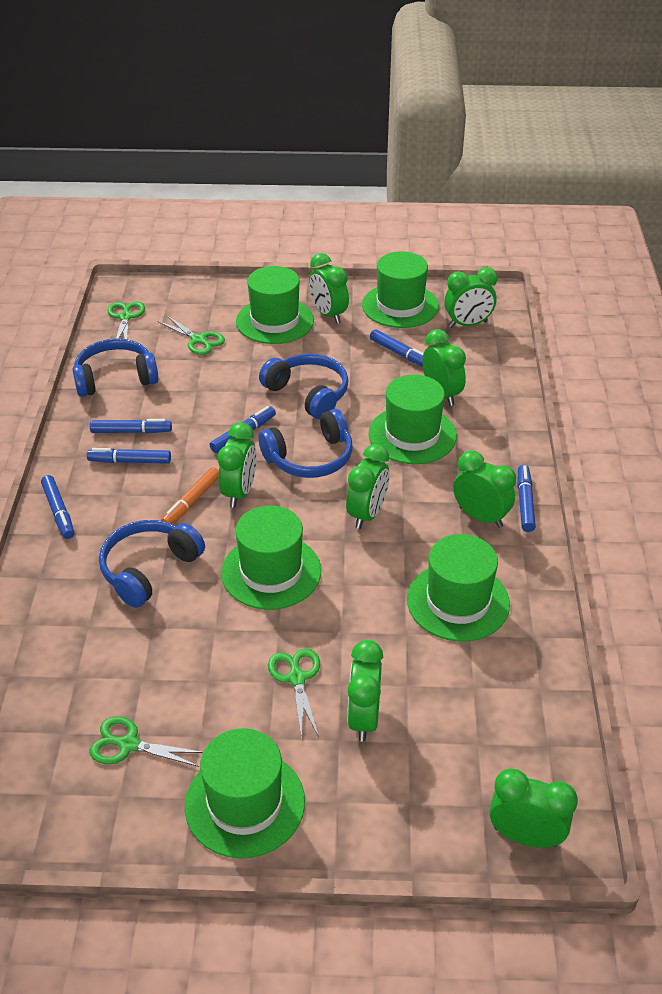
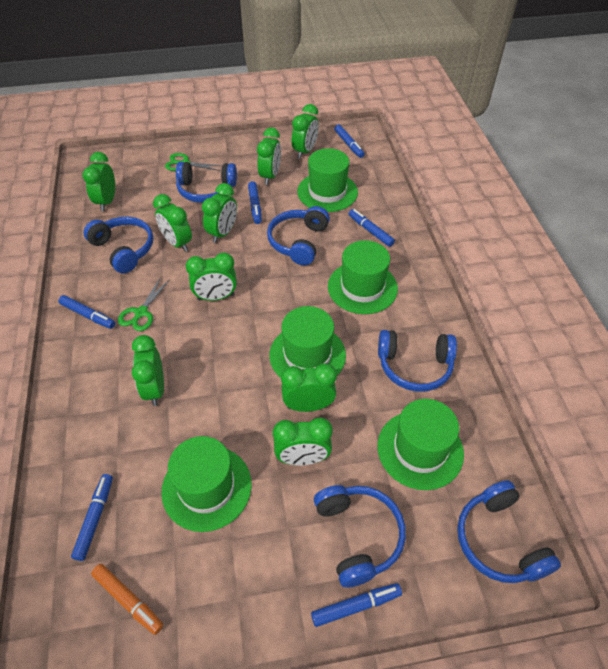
blue headphones: 4 -> 6
green clock: 8 -> 9
green hat: 6 -> 5
green scissors: 4 -> 2

